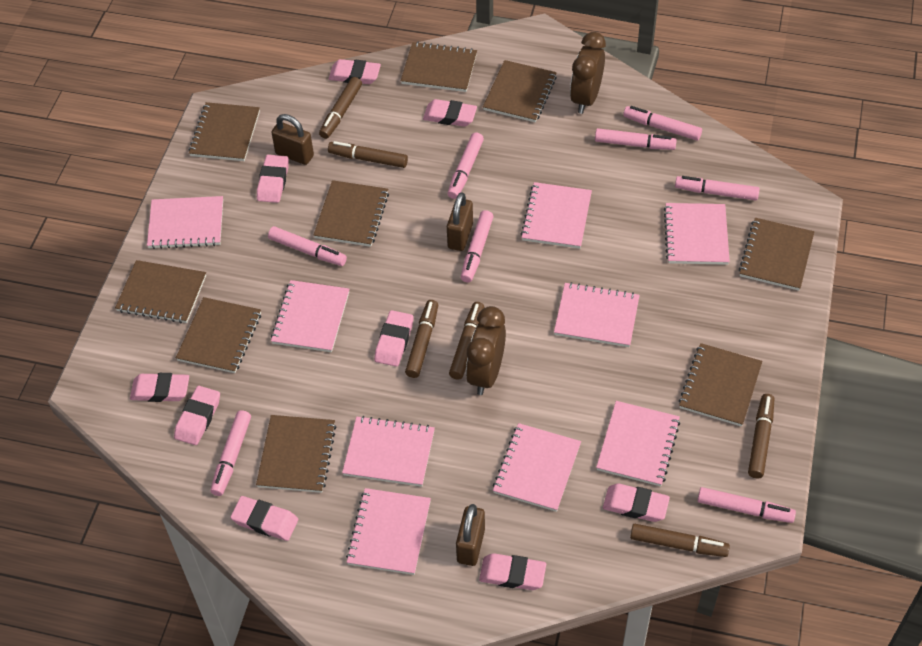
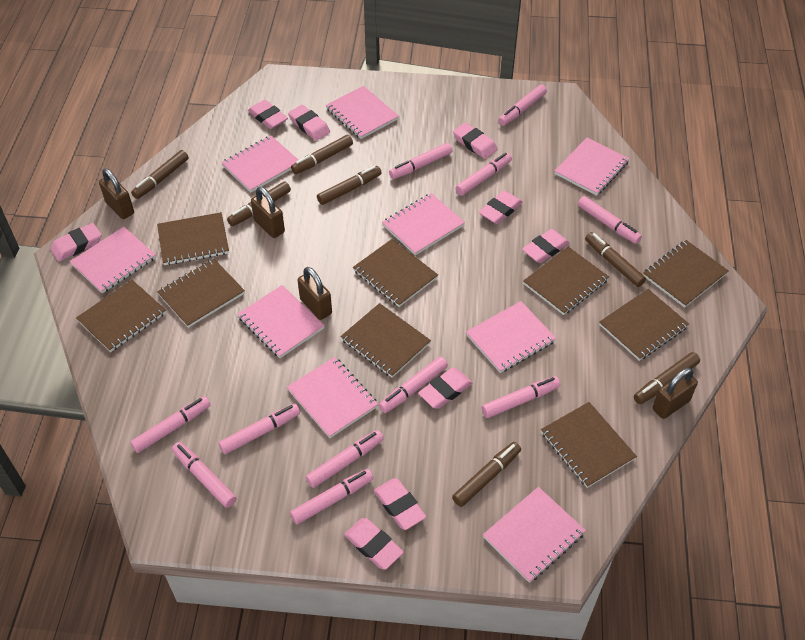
brown clock: 2 -> 0
brown marker: 6 -> 7
brown padlock: 3 -> 4
pink marker: 8 -> 11

